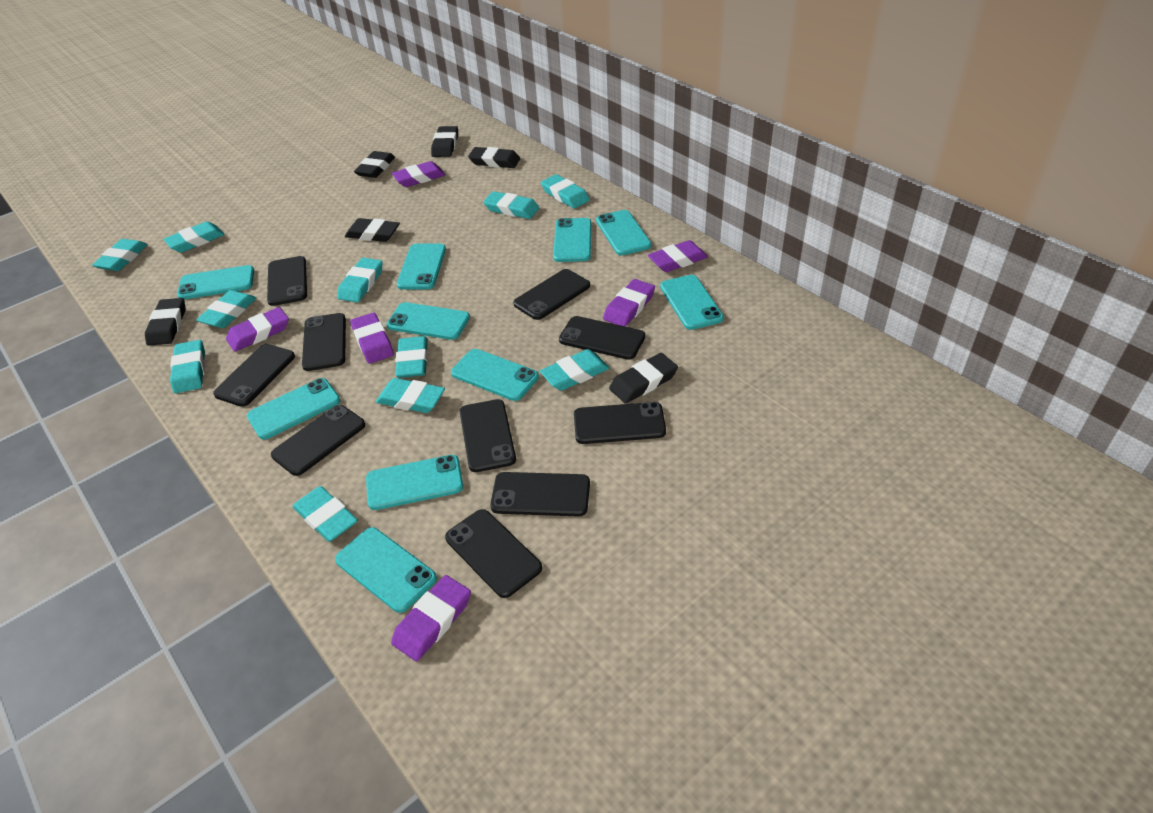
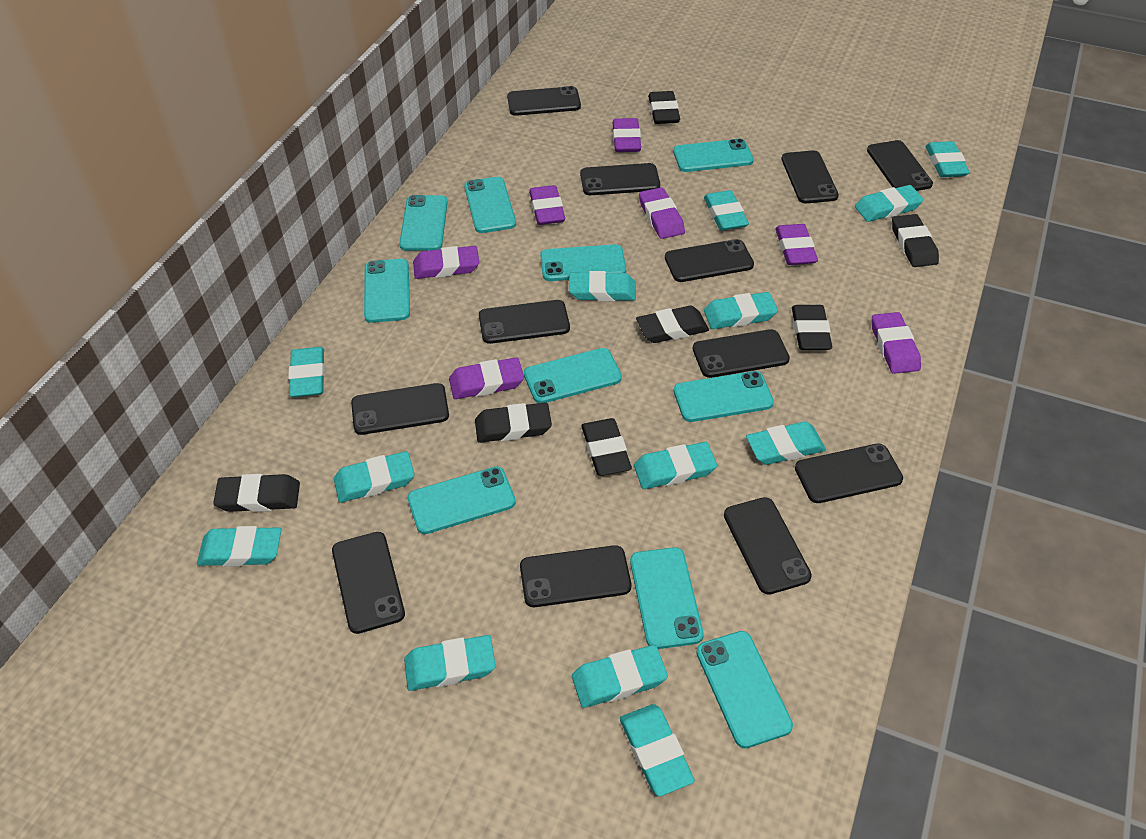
black eraser: 6 -> 7
black phone: 10 -> 12
purple eraser: 6 -> 7
turquoise eraser: 11 -> 13

